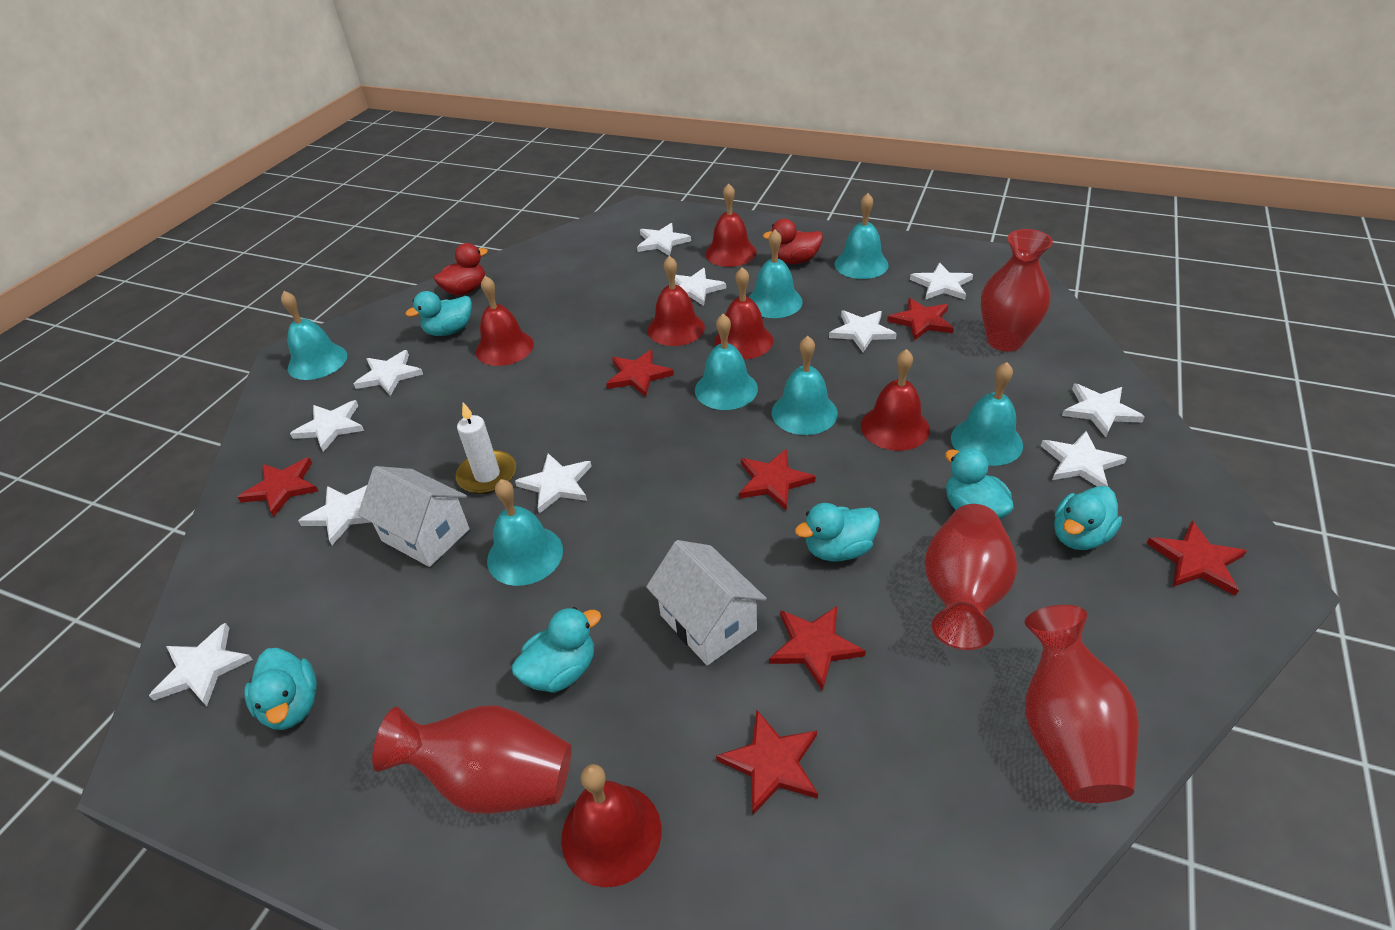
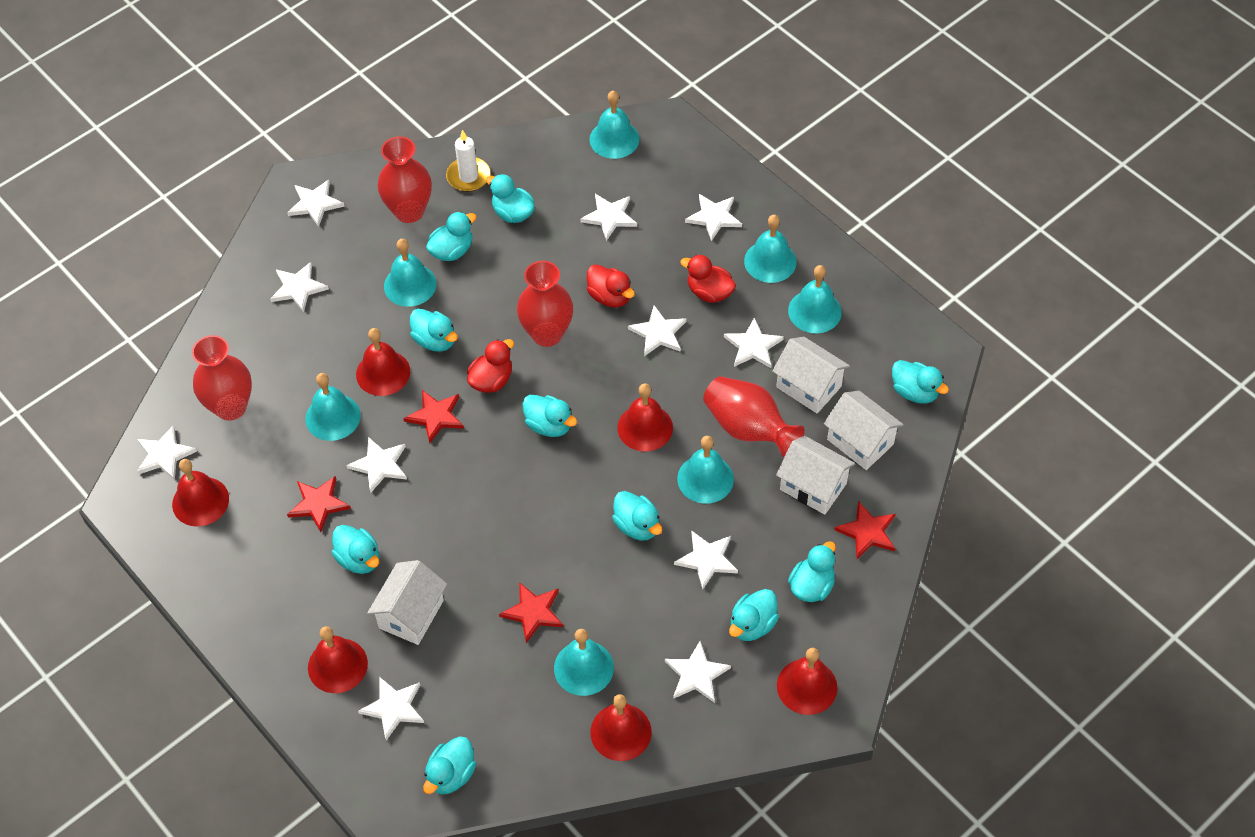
red duck: 2 -> 3
red star: 7 -> 4
turquoise duck: 6 -> 10
white house: 2 -> 4

